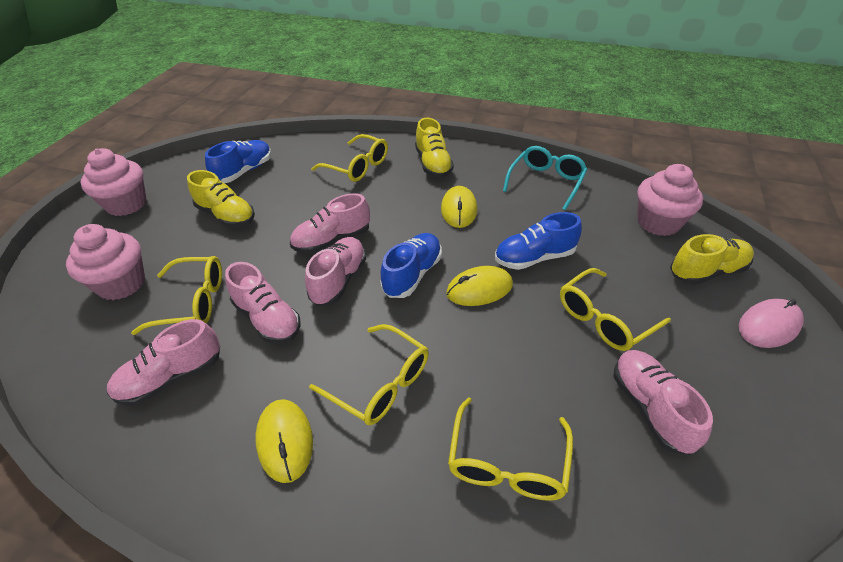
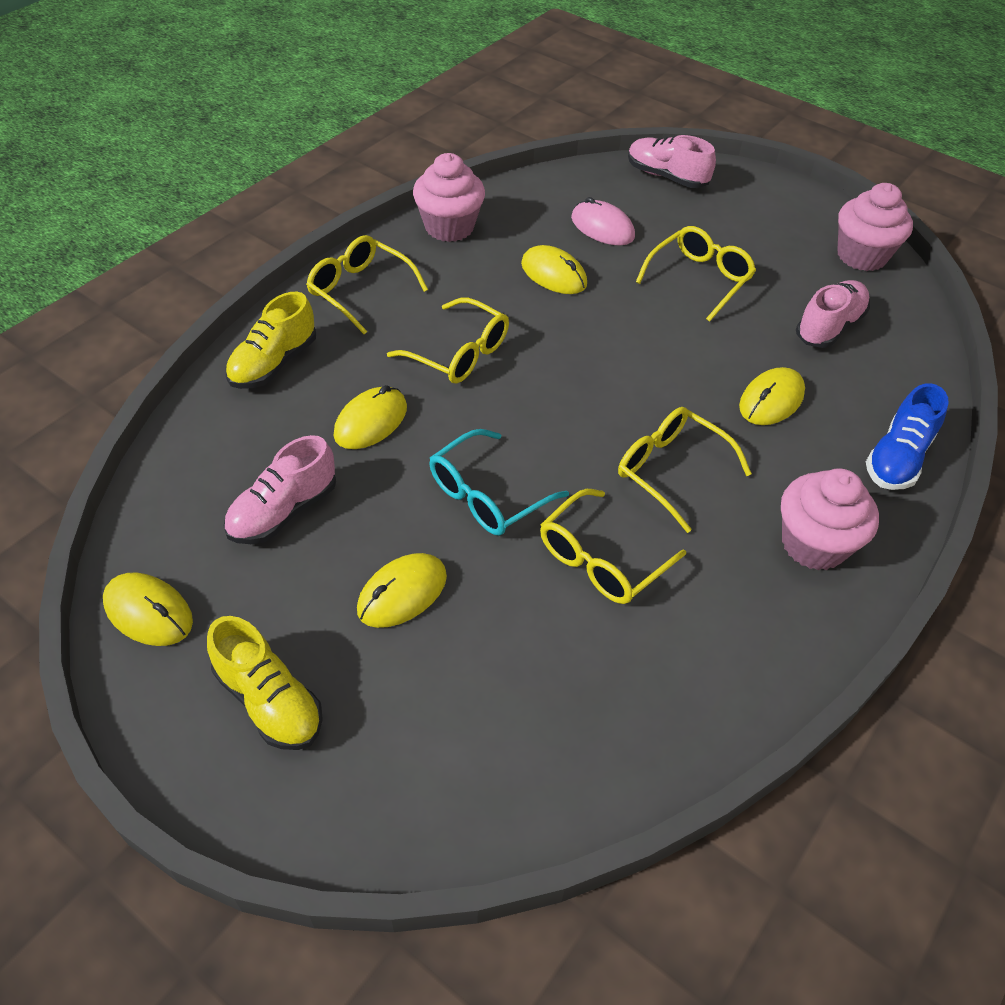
blue shoe: 3 -> 1
pink shoe: 5 -> 3
yellow mouse: 3 -> 5
yellow shoe: 3 -> 2

